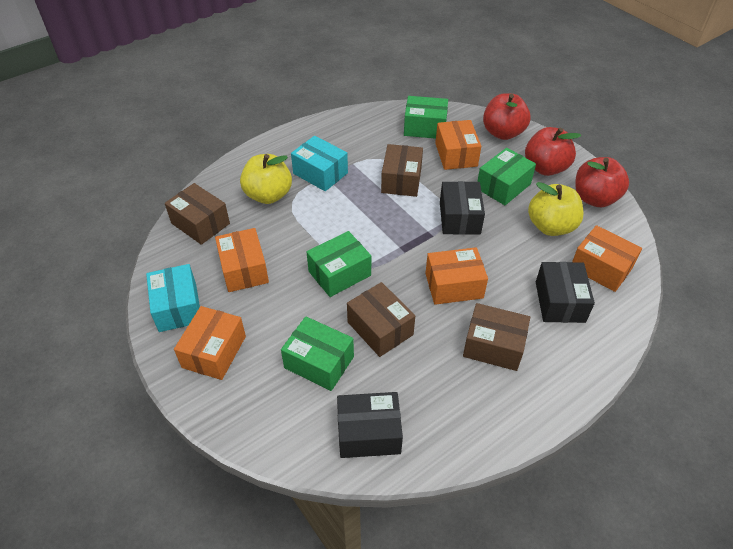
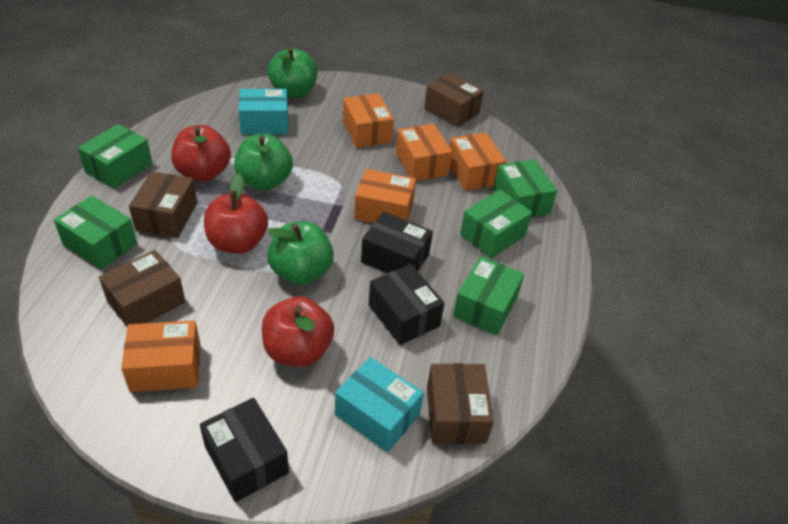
green apple: 0 -> 3
green box: 4 -> 5
yellow apple: 2 -> 0

